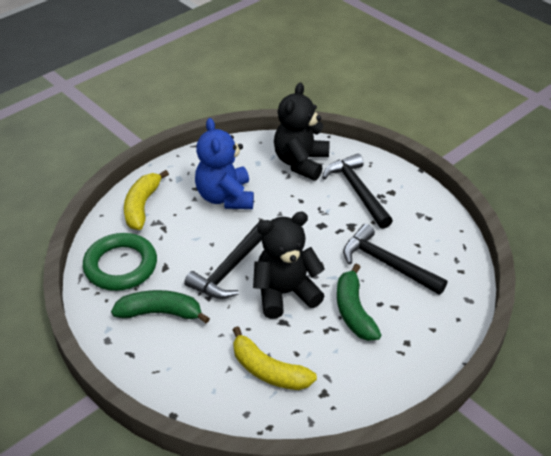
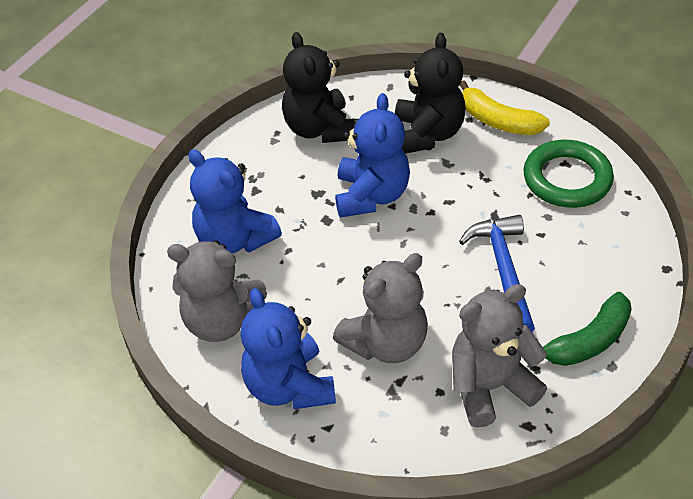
black hammer: 3 -> 0
blue hammer: 0 -> 1
blue teddy bear: 1 -> 3
green banana: 2 -> 1
grey teddy bear: 0 -> 3
yellow banana: 2 -> 1

